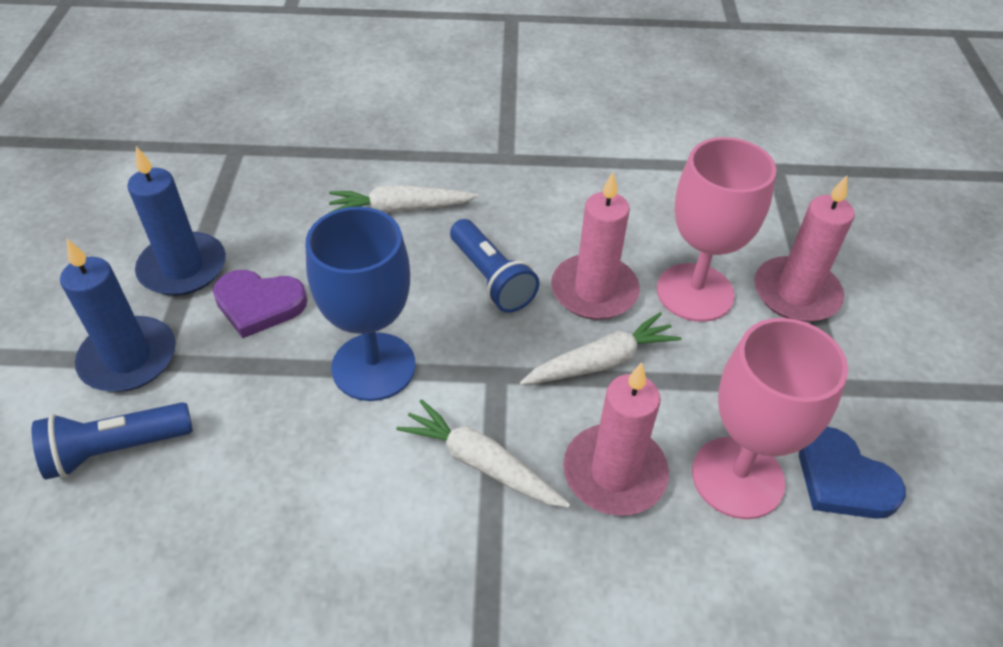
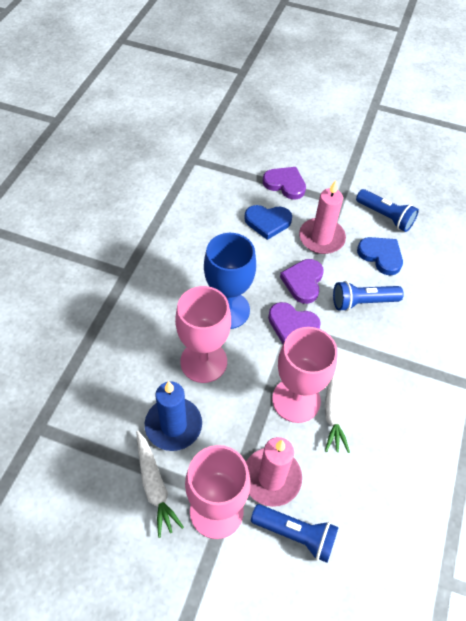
blue candle: 2 -> 1
blue flashlight: 2 -> 3
blue heart: 1 -> 2
pink candle: 3 -> 2
pink goblet: 2 -> 3
purple heart: 1 -> 3
white carrot: 3 -> 2

